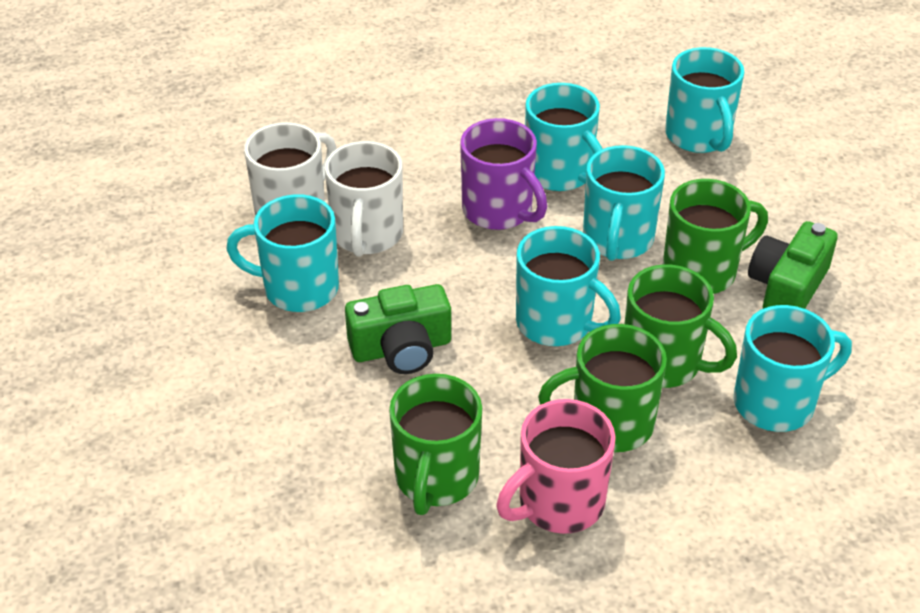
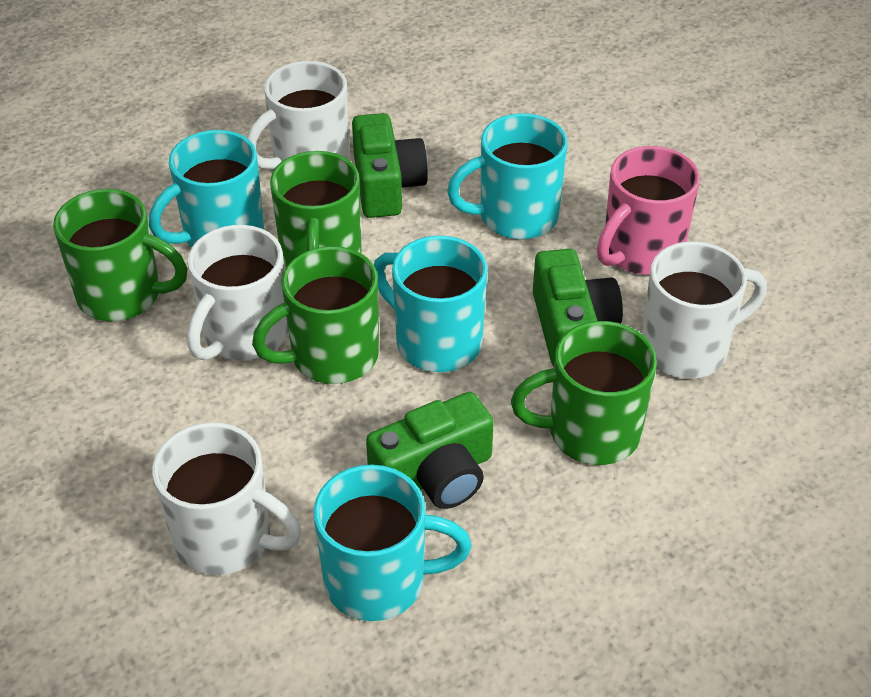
green camera: 2 -> 3
purple mug: 1 -> 0
turquoise mug: 6 -> 4
white mug: 2 -> 4

